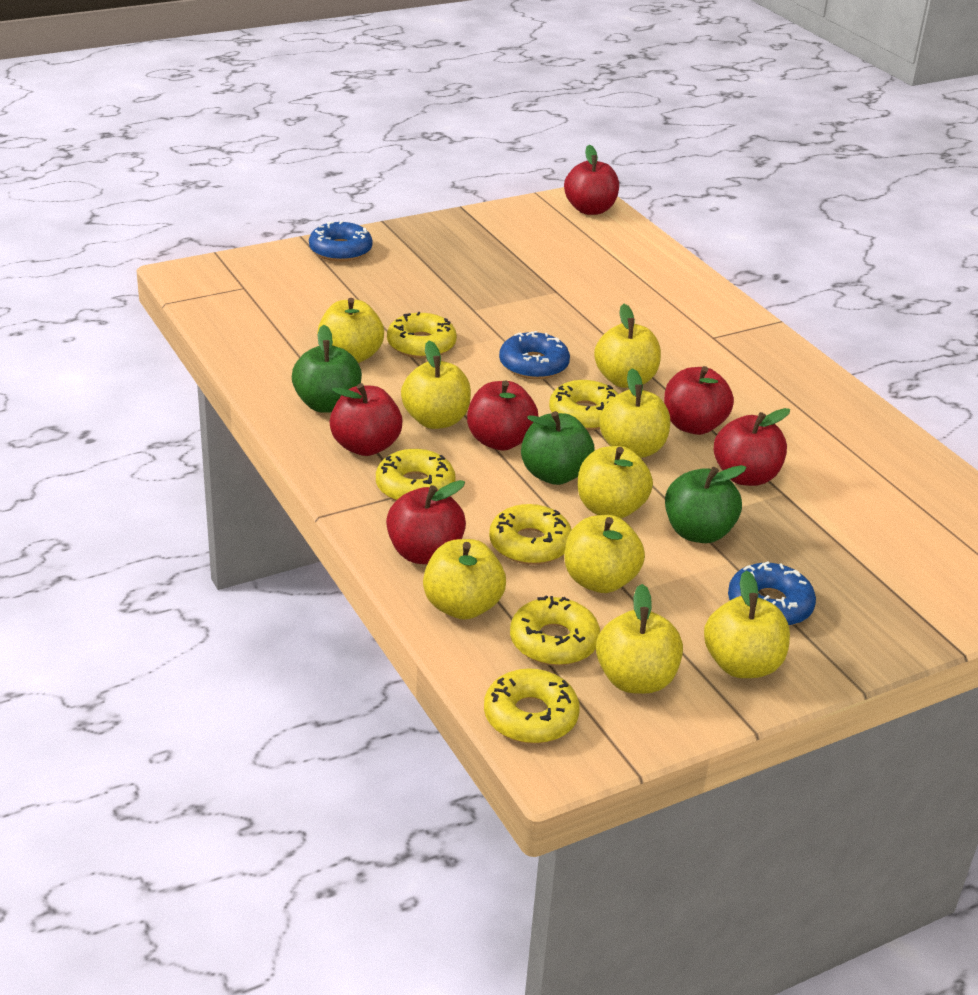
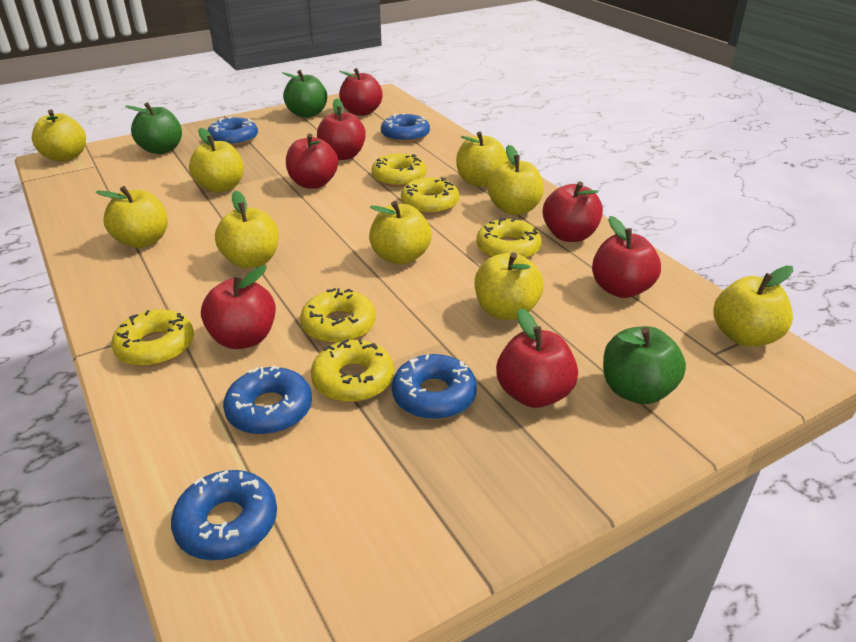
blue donut: 3 -> 5
red apple: 6 -> 7

